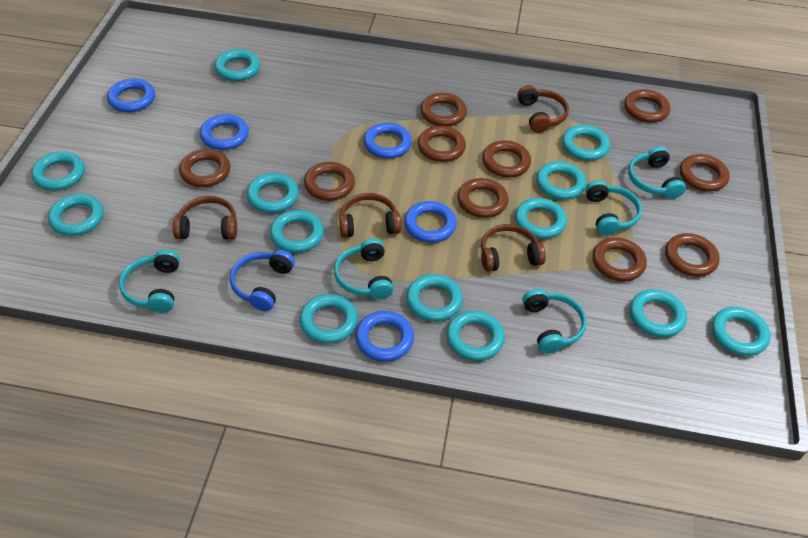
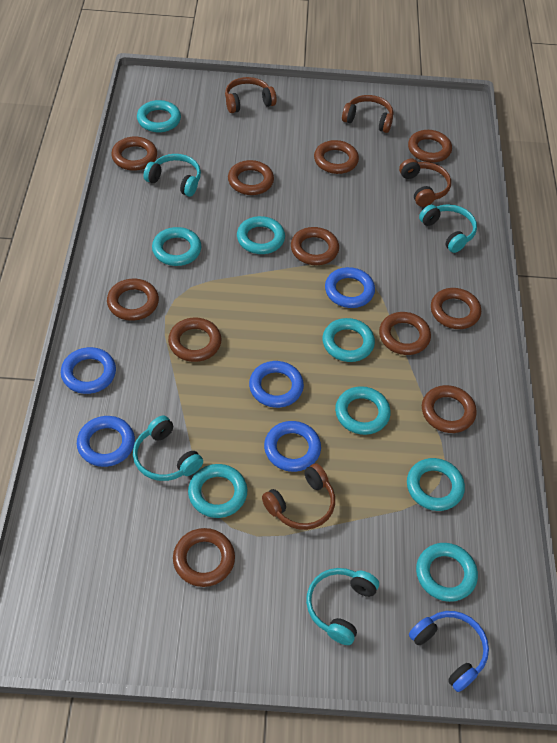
brown ring: 10 -> 11
turquoise headphones: 5 -> 4
turquoise ring: 13 -> 8

